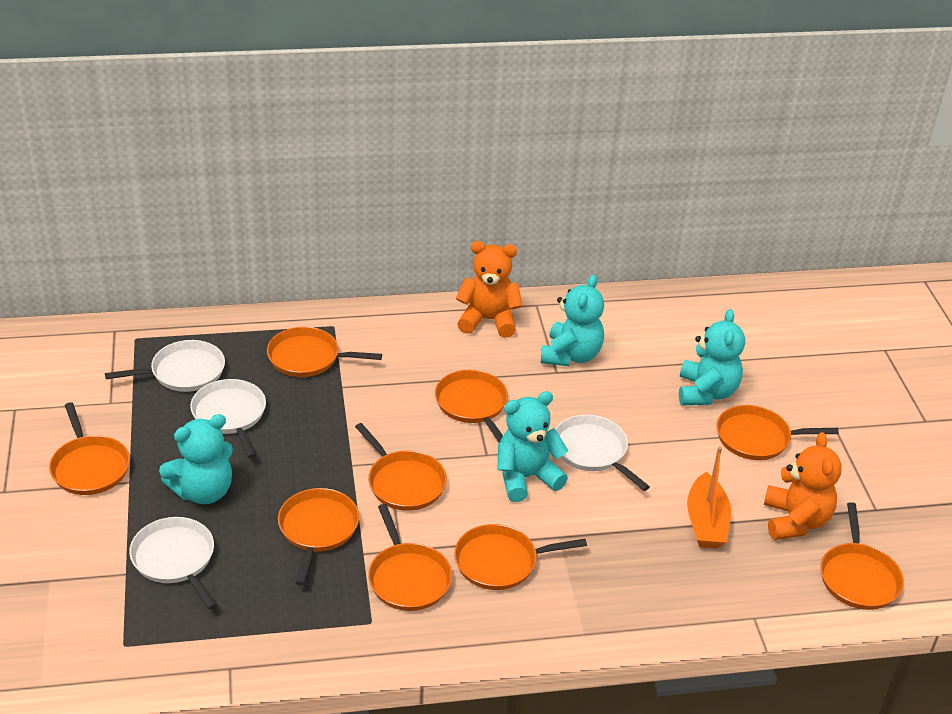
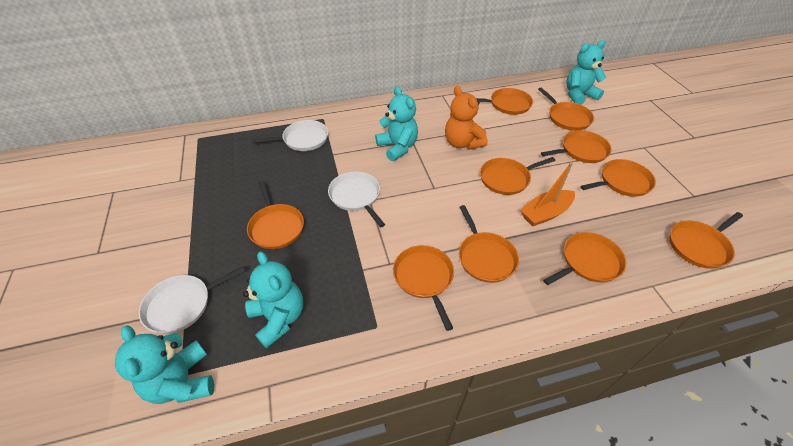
orange pan: 9 -> 10
orange teddy bear: 2 -> 1
white pan: 4 -> 3

